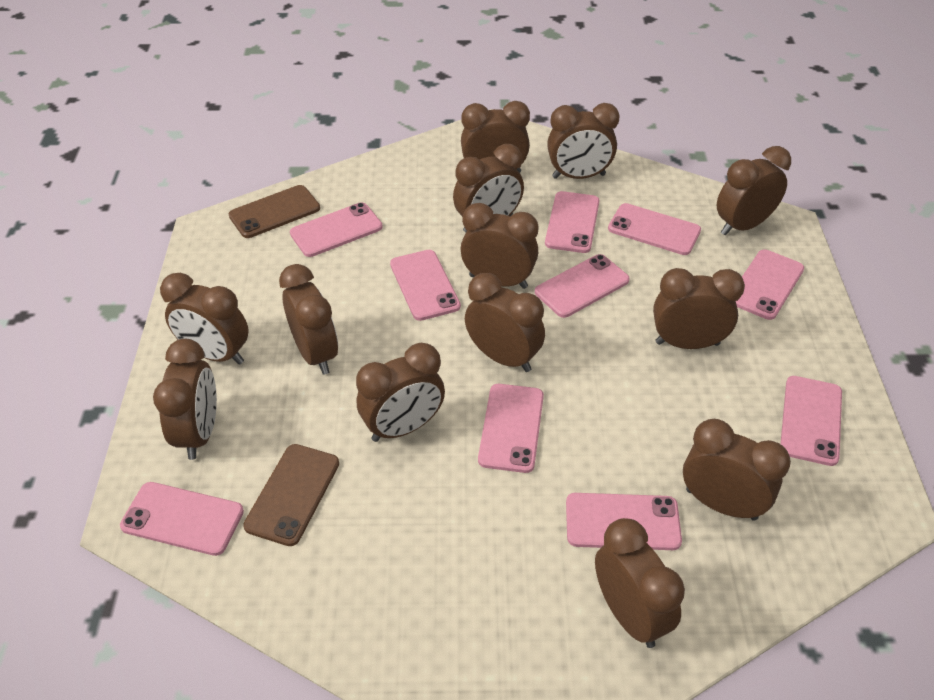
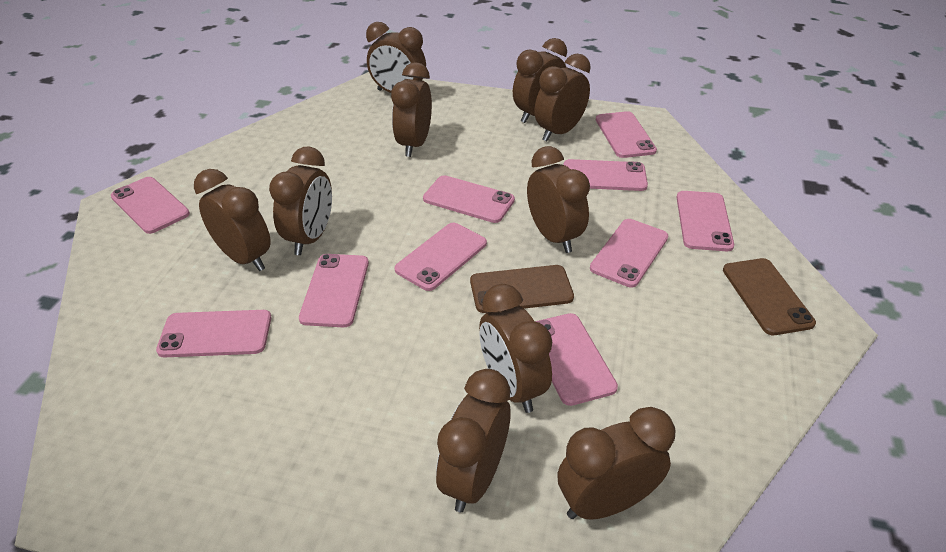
brown clock: 13 -> 10

